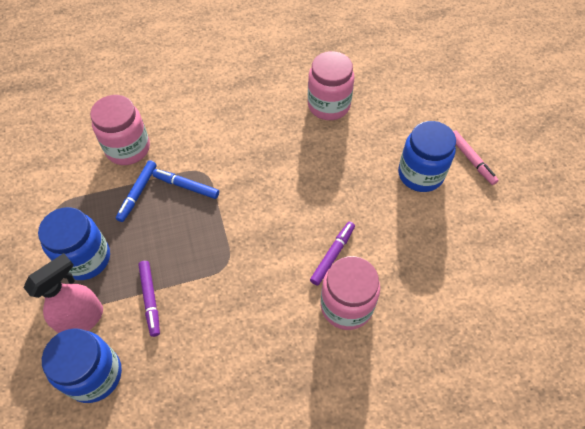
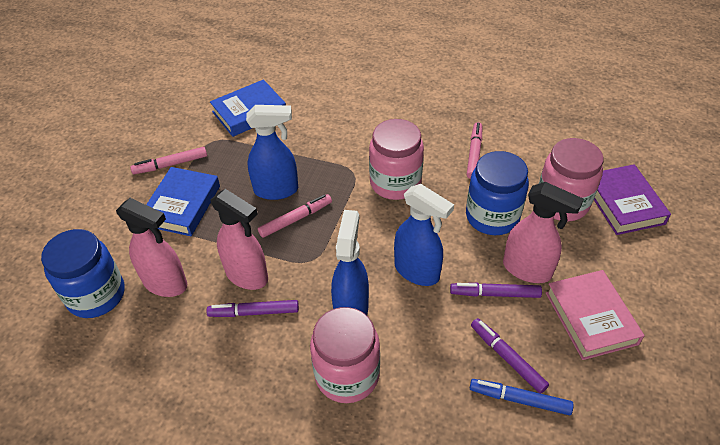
blue book: 0 -> 2
blue jar: 3 -> 2
blue marker: 2 -> 1
blue spray bottle: 0 -> 3
pink book: 0 -> 1
pink marker: 1 -> 3
pink spray bottle: 1 -> 3
purple book: 0 -> 1
purple marker: 2 -> 3

